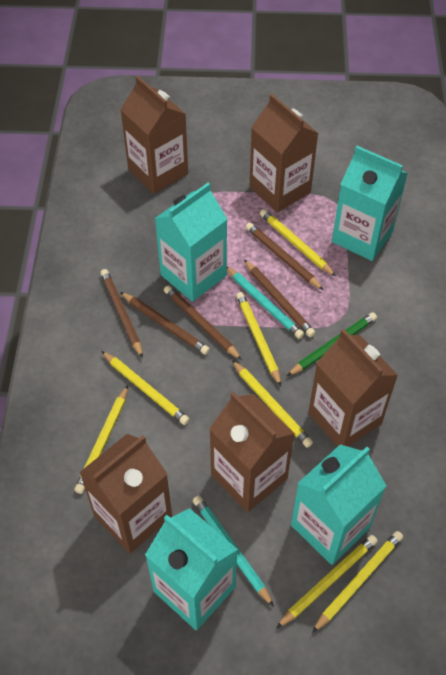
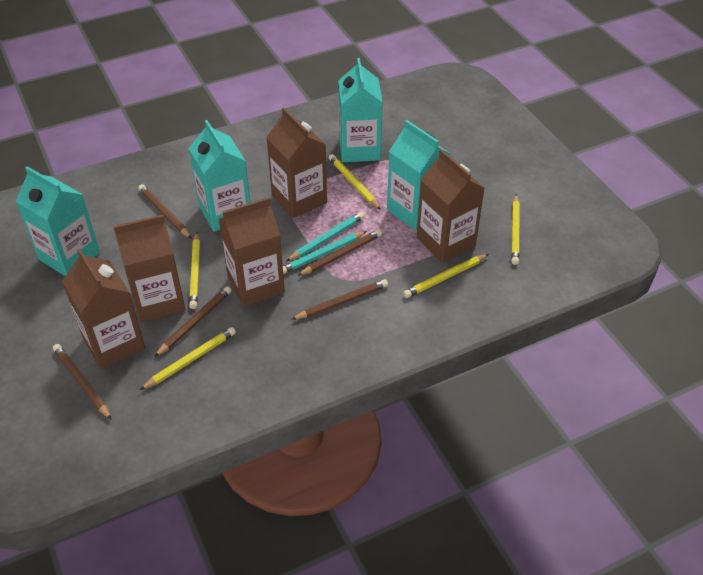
green pencil: 1 -> 0
yellow pencil: 7 -> 5

